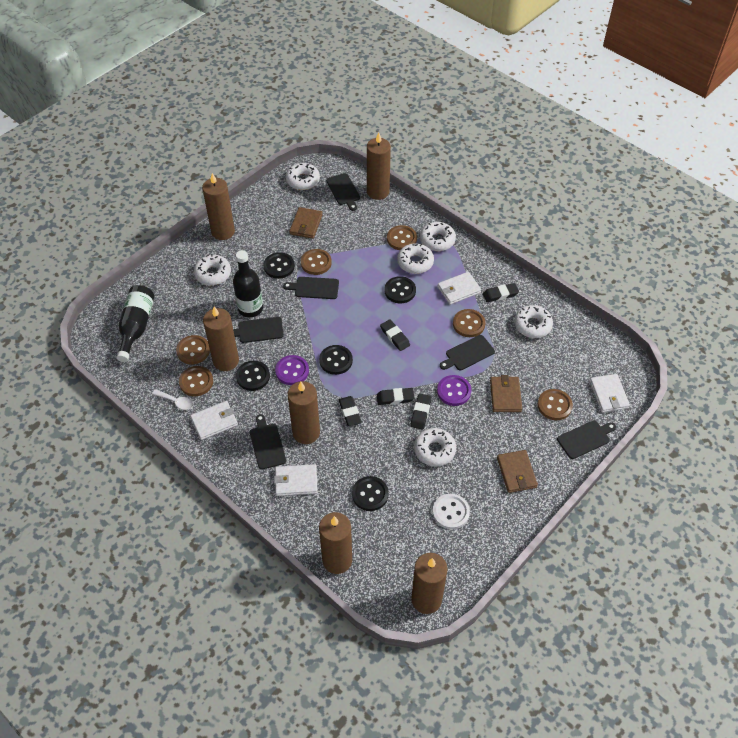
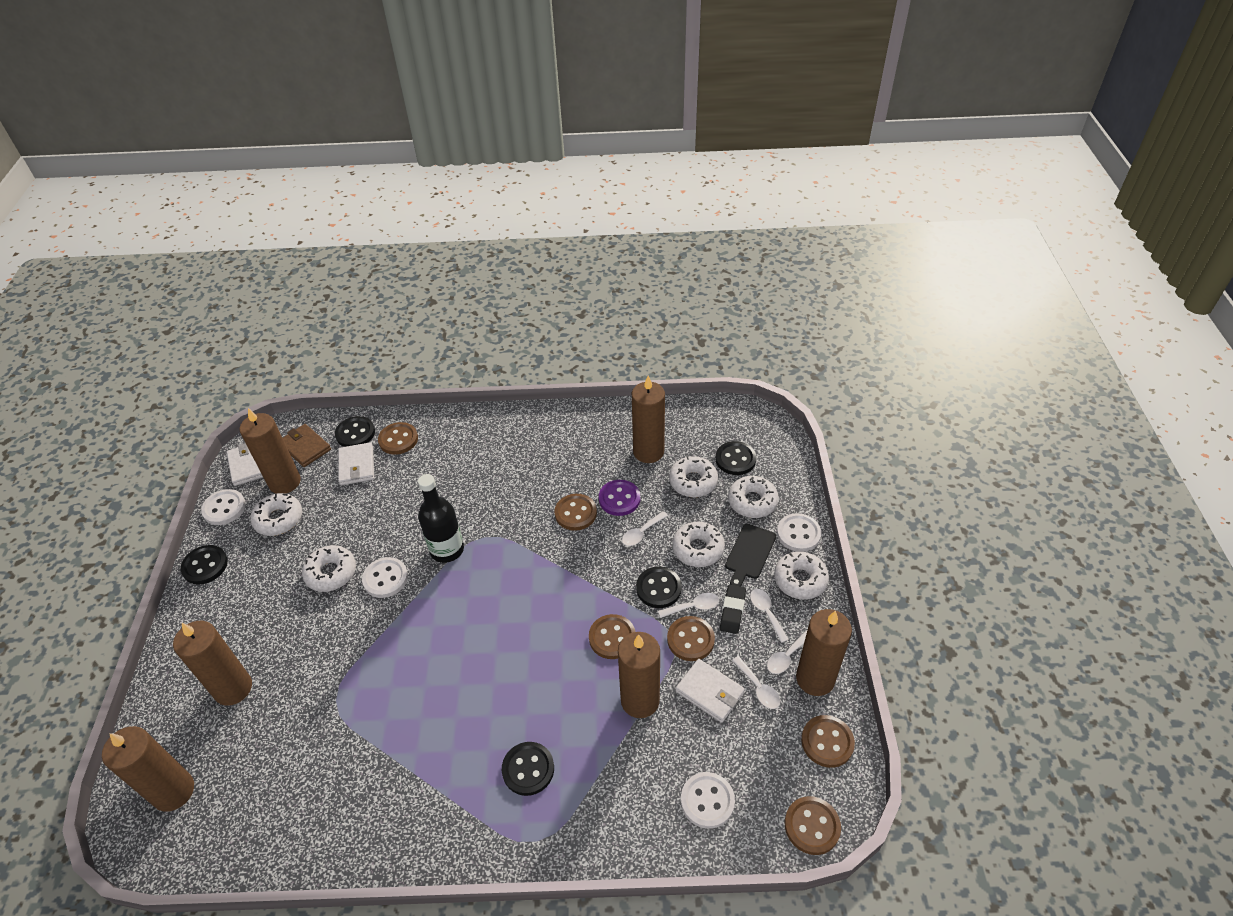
black bottle: 2 -> 1
black cutting board: 6 -> 1
black eraser: 5 -> 1
brown wallet: 3 -> 1
purple button: 2 -> 1
white button: 1 -> 4
white spoon: 1 -> 5
white wallet: 4 -> 3

